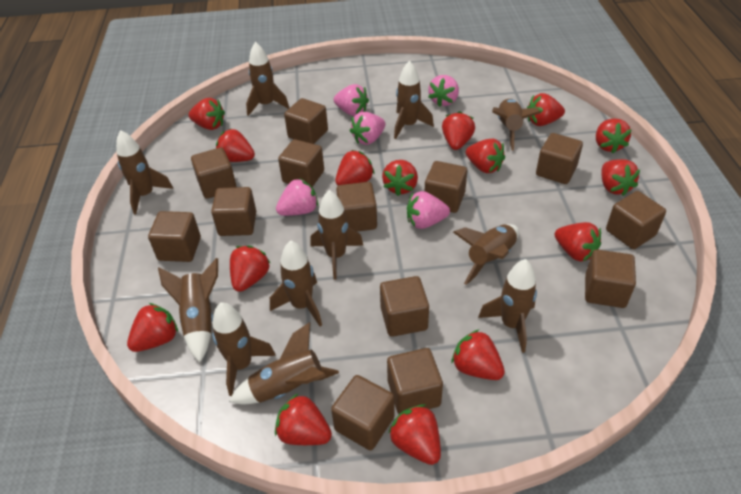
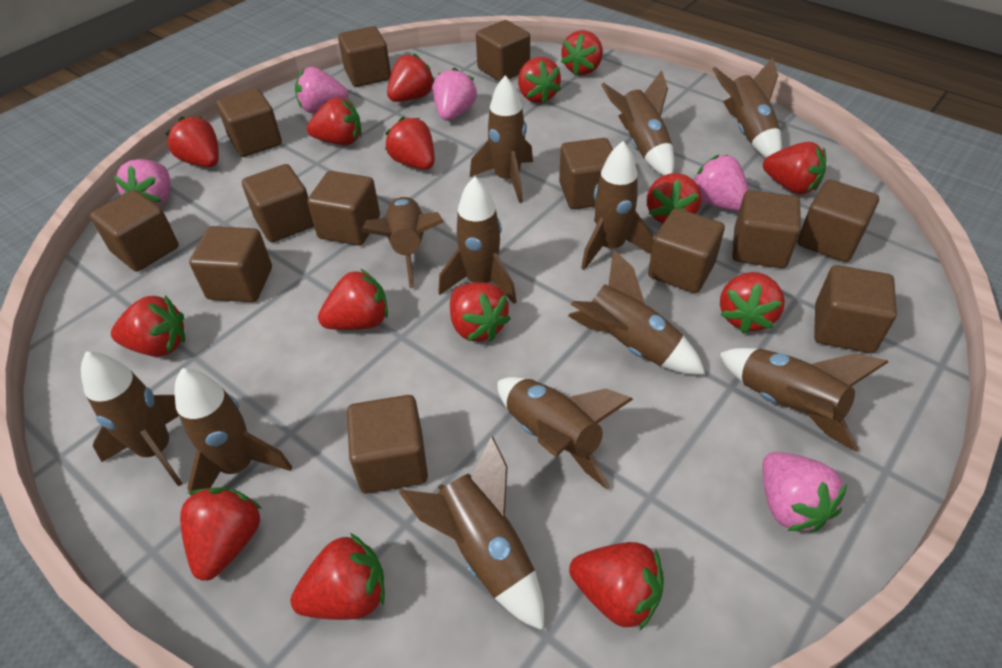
brown rocket: 11 -> 12

